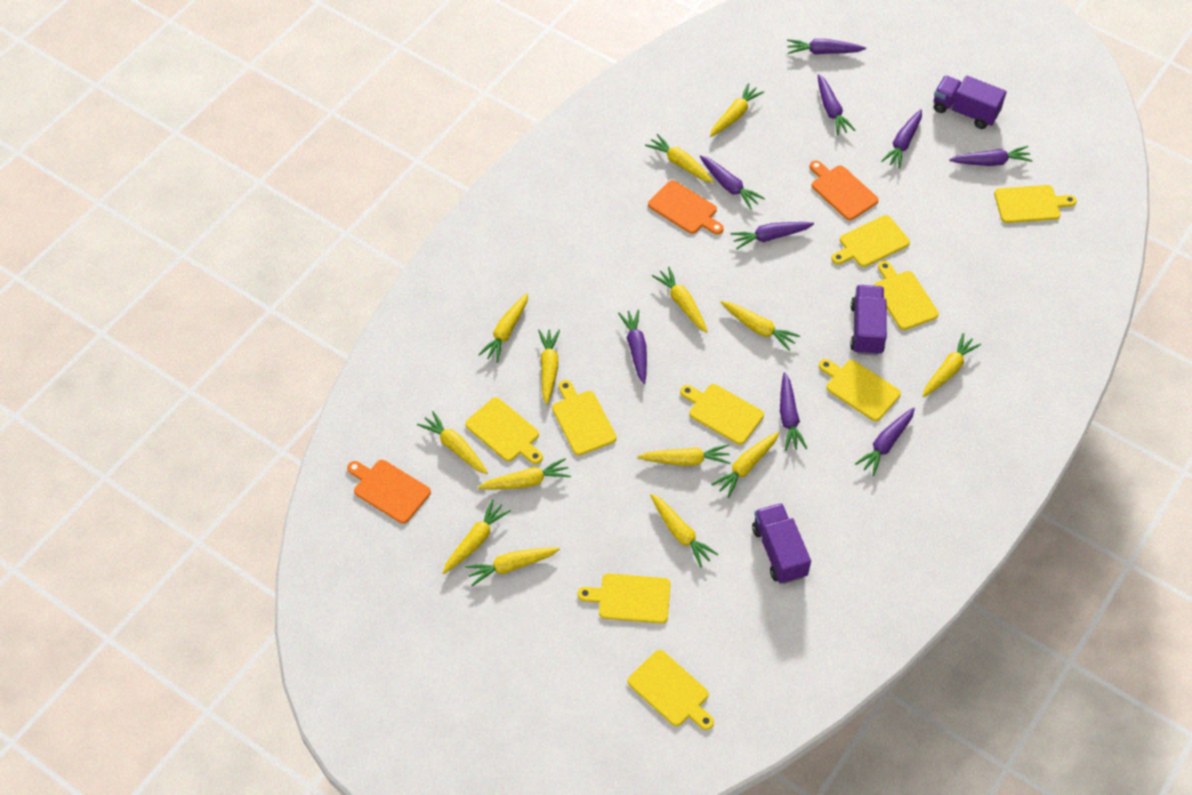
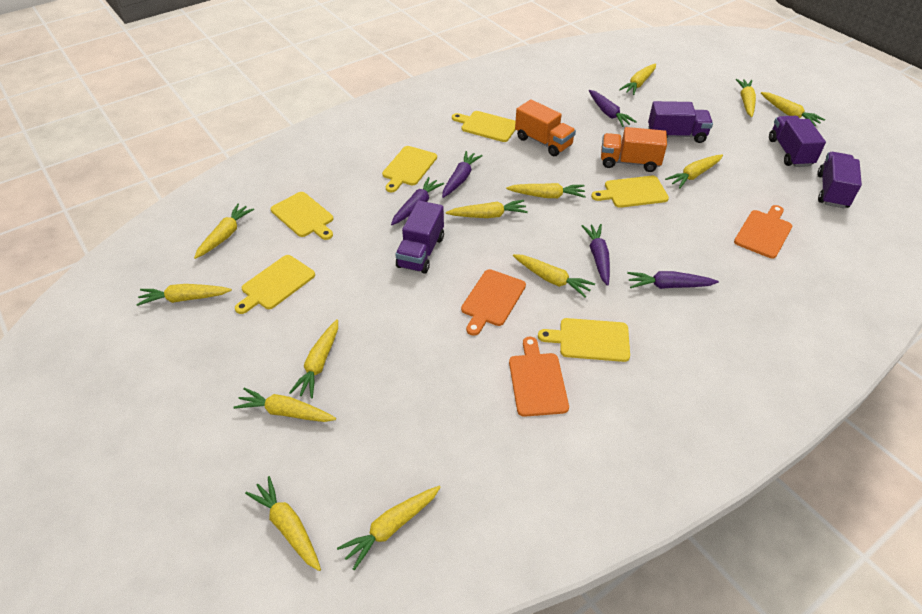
orange truck: 0 -> 2
purple carrot: 9 -> 5
purple truck: 3 -> 4
yellow carrot: 14 -> 13
yellow cutting board: 9 -> 6

